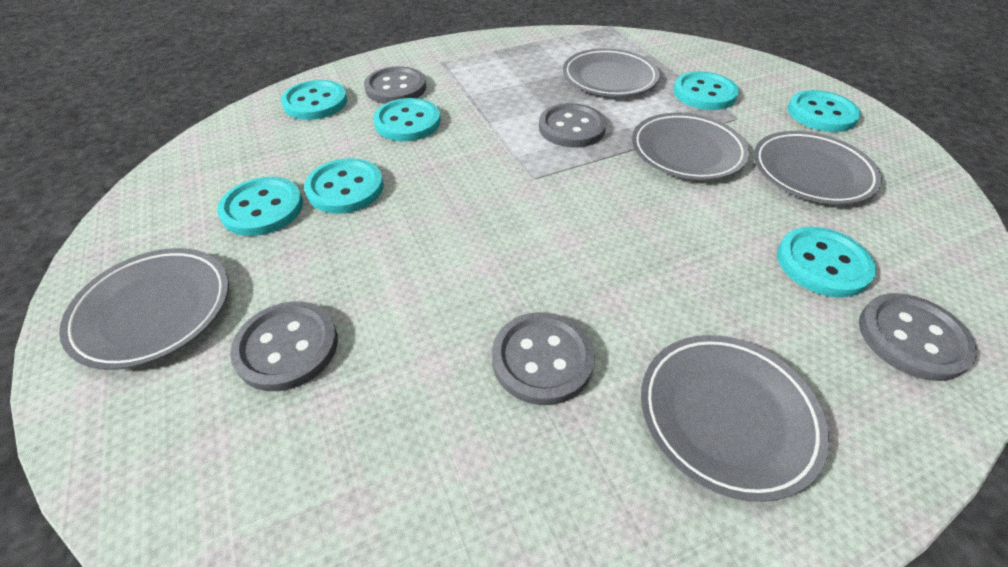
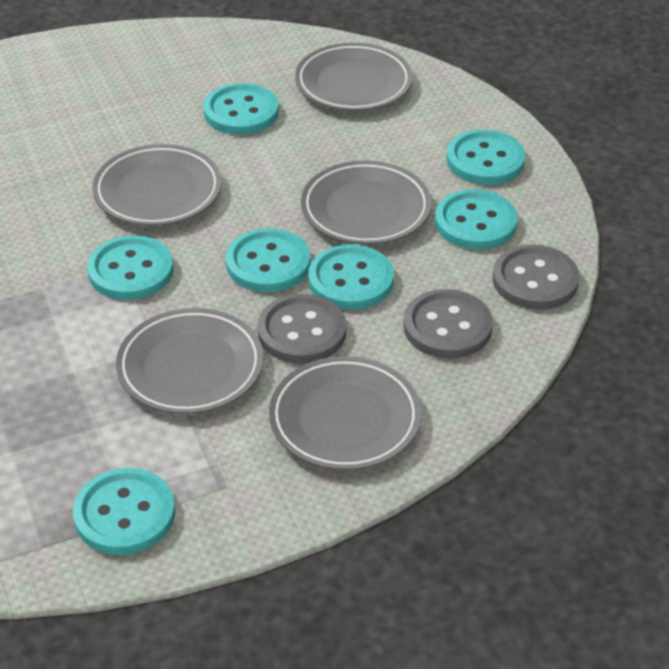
grey button: 5 -> 3

